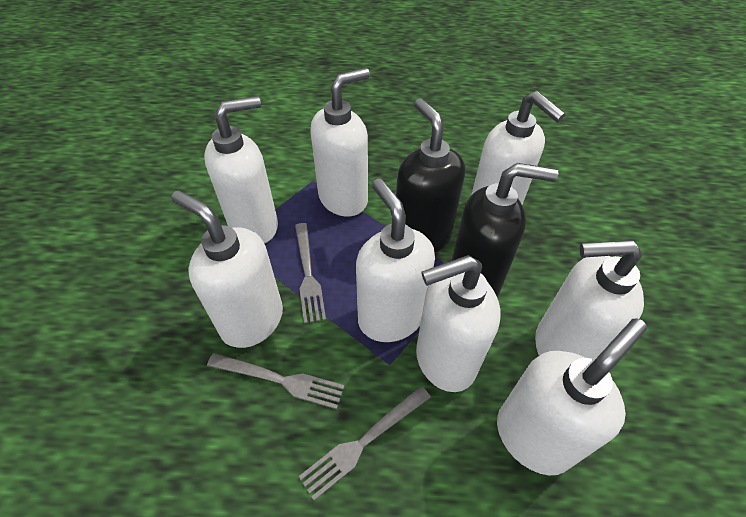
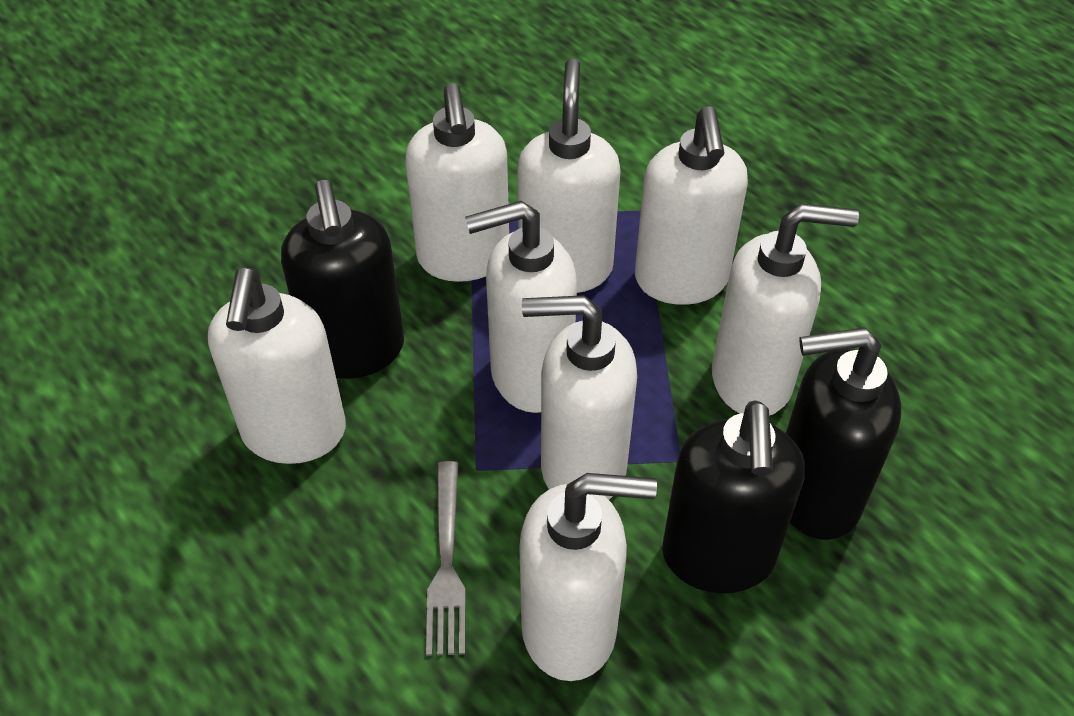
black soap dispenser: 2 -> 3
grey fork: 3 -> 1

